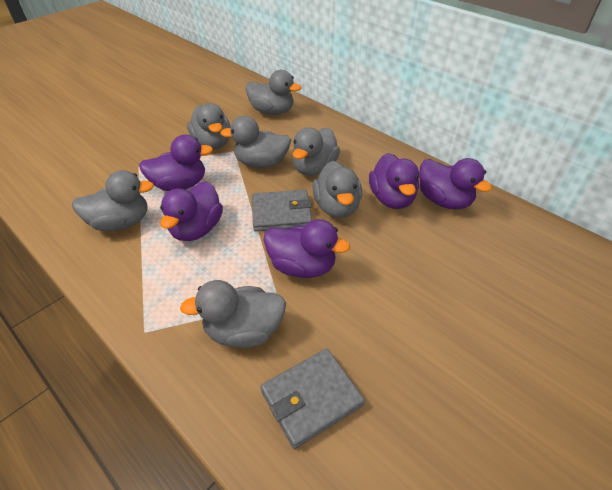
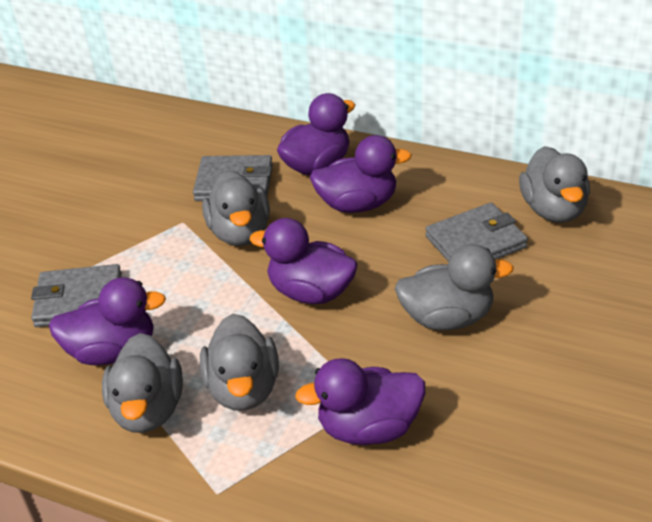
grey duck: 7 -> 5
grey wallet: 2 -> 3

